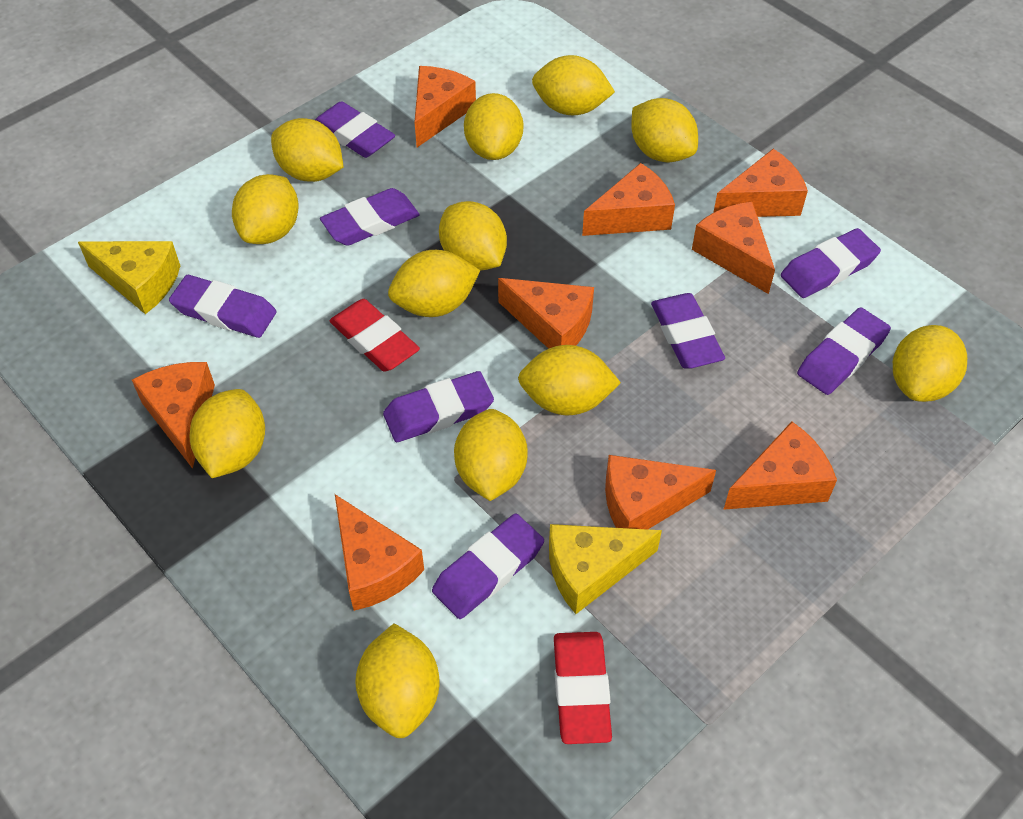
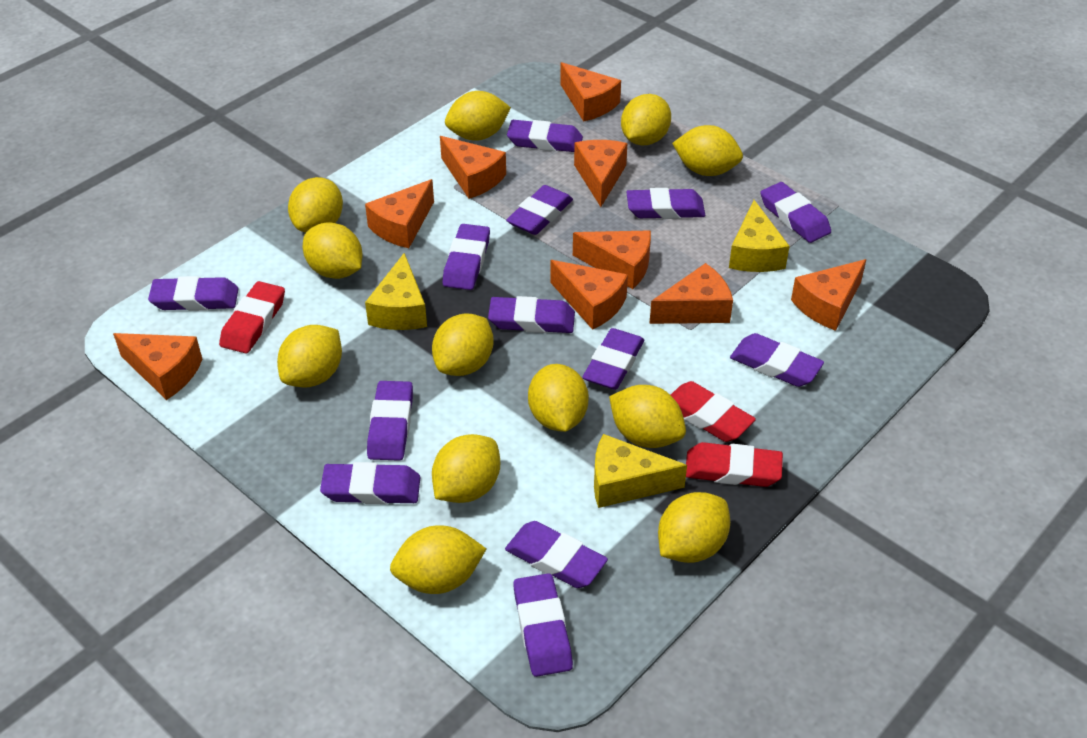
purple eraser: 8 -> 13
red eraser: 2 -> 3
yellow cheese: 2 -> 3

